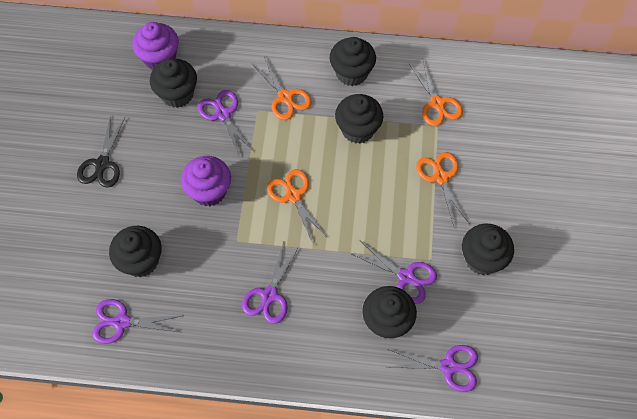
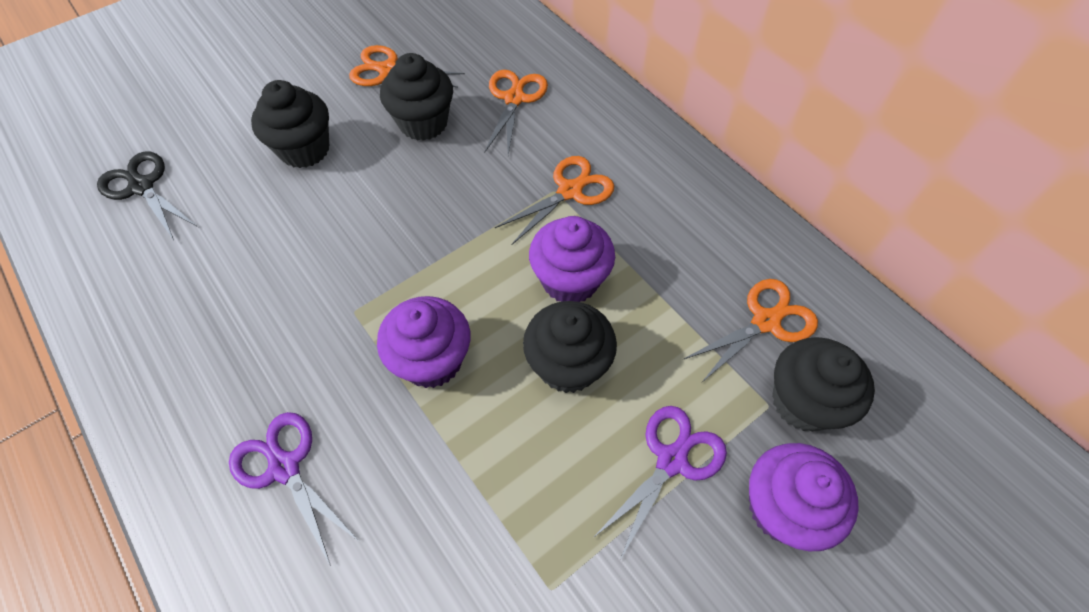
black cupcake: 6 -> 4
purple cupcake: 2 -> 3
purple scissors: 5 -> 2

